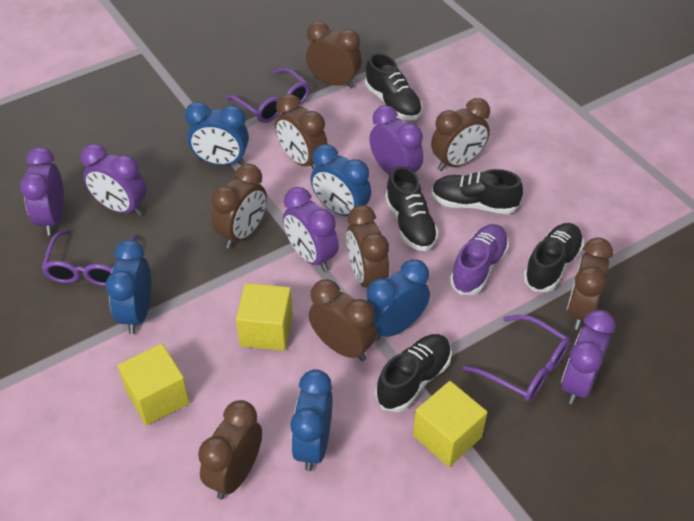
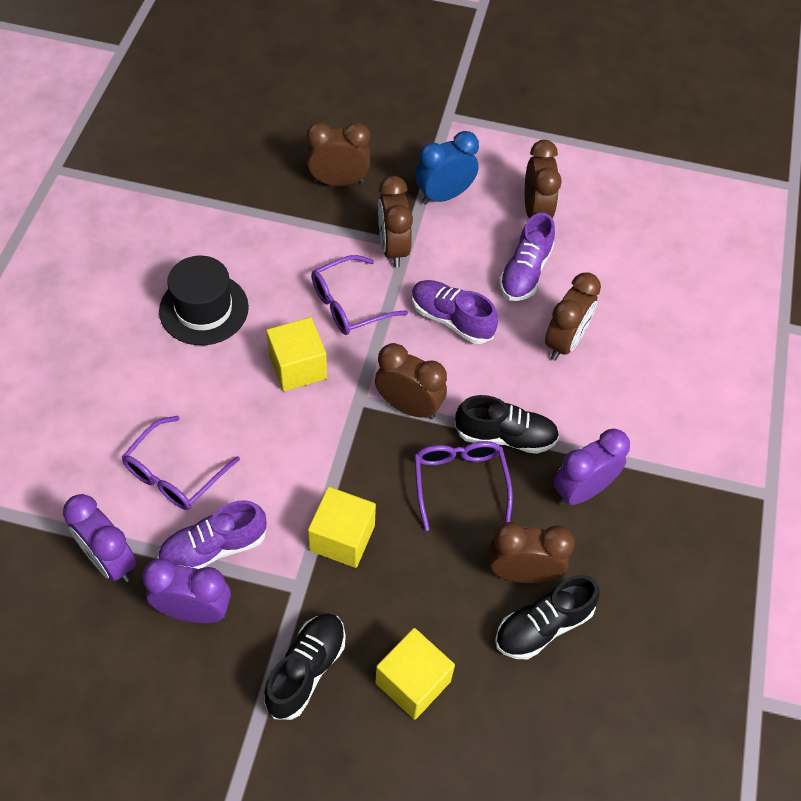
black hat: 0 -> 1
black shoe: 5 -> 3
blue clock: 5 -> 1
brown clock: 8 -> 6
purple clock: 5 -> 3
purple shoe: 1 -> 3

